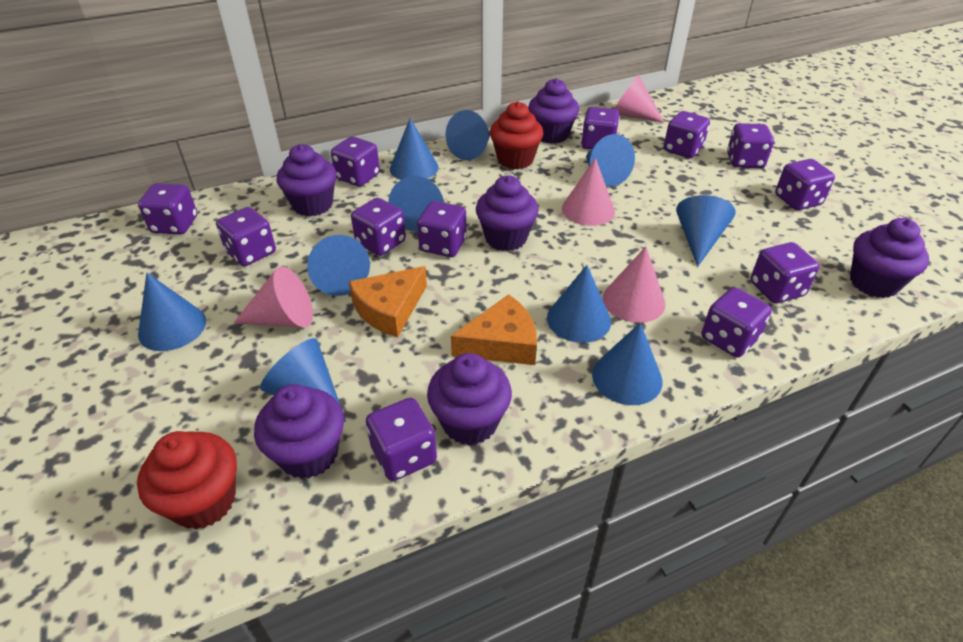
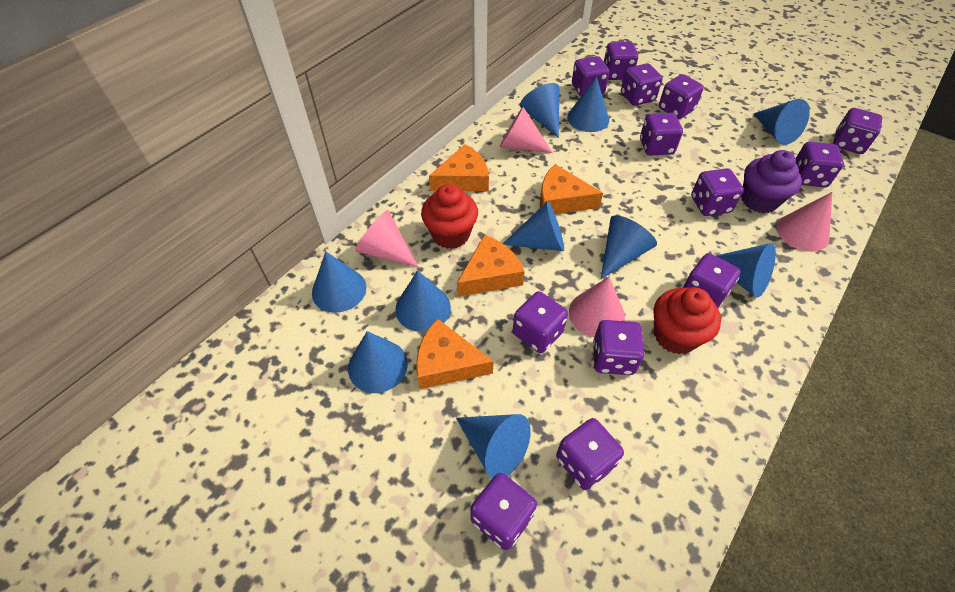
orange cheese: 2 -> 4
purple cupcake: 6 -> 1
purple dice: 12 -> 13

